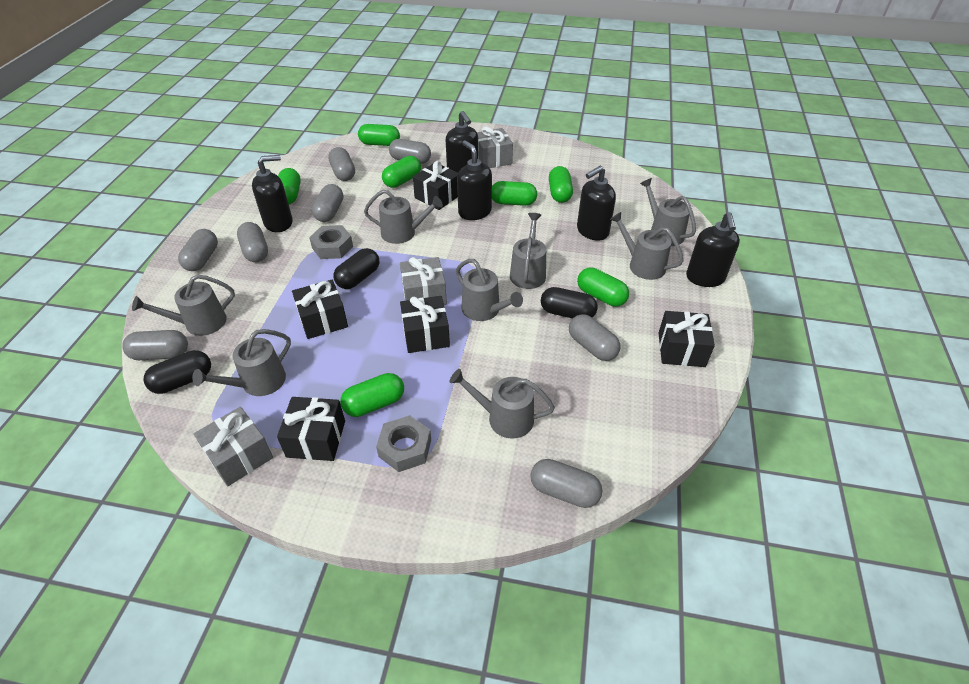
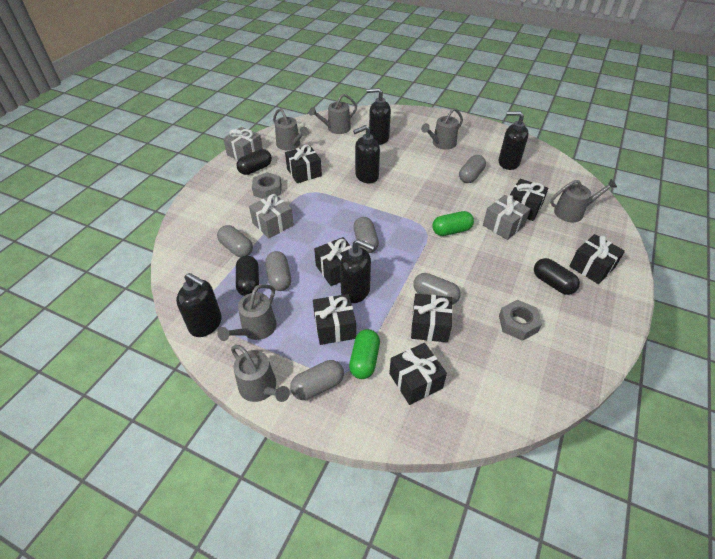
black gift: 5 -> 7
green capsule: 7 -> 2
grey capsule: 8 -> 6
grey watering can: 8 -> 6

